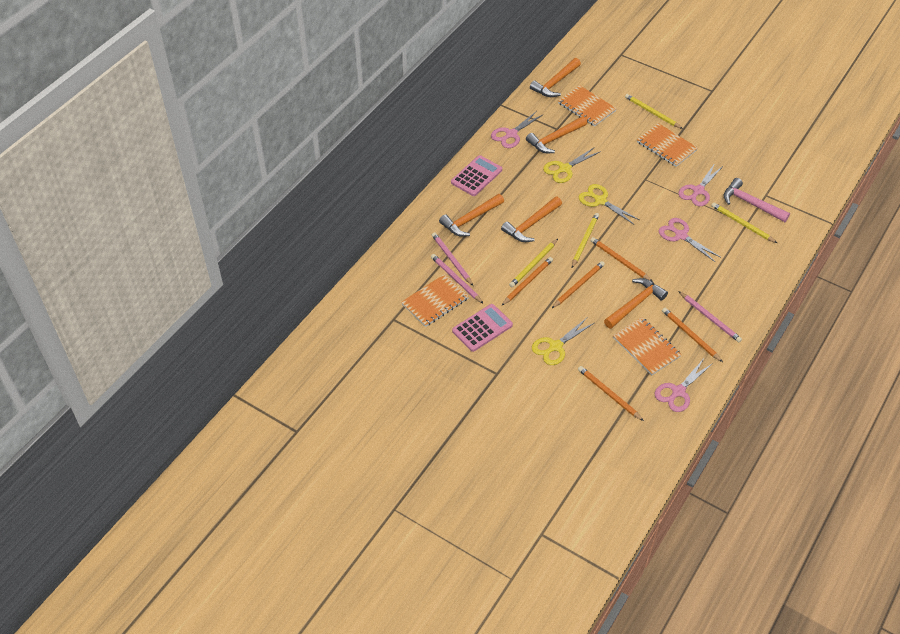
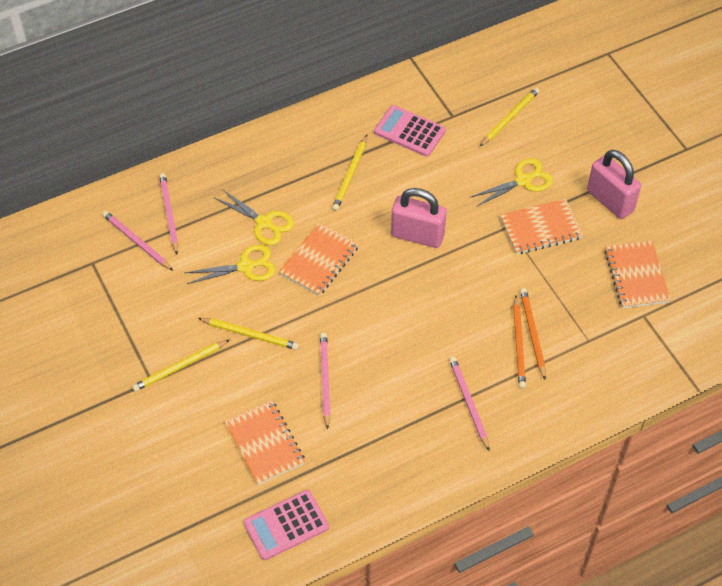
orange hammer: 5 -> 0
orange pencil: 5 -> 2
pink hammer: 1 -> 0
pink padlock: 0 -> 2
pink pencil: 3 -> 4
pink scissors: 4 -> 0

